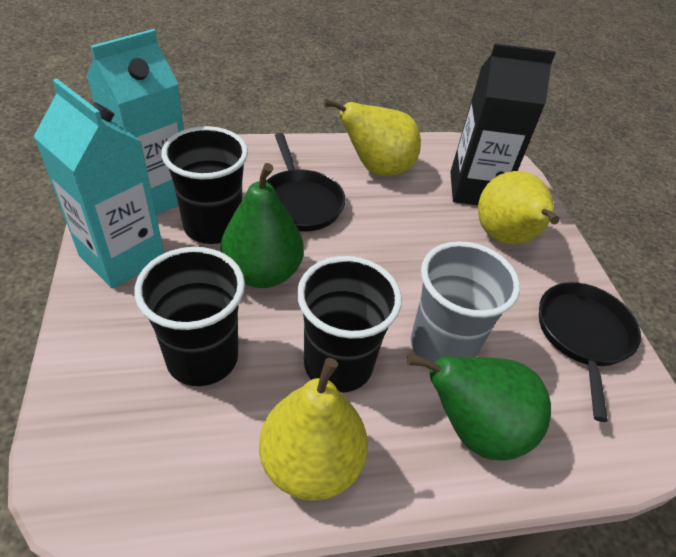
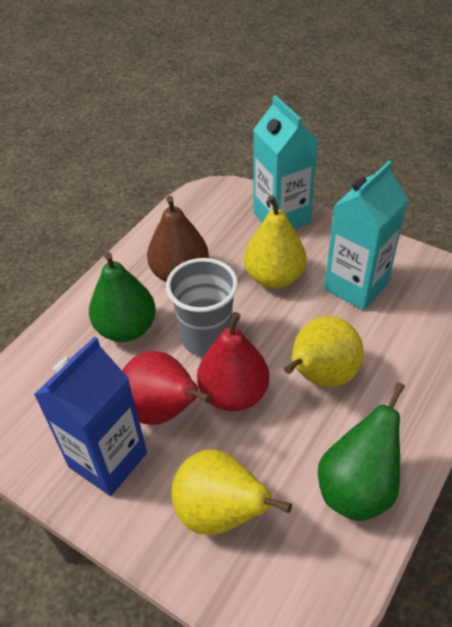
black carton: 1 -> 0
black cup: 3 -> 0
black pan: 2 -> 0
blue carton: 0 -> 1
brown pear: 0 -> 1
red pear: 0 -> 2

